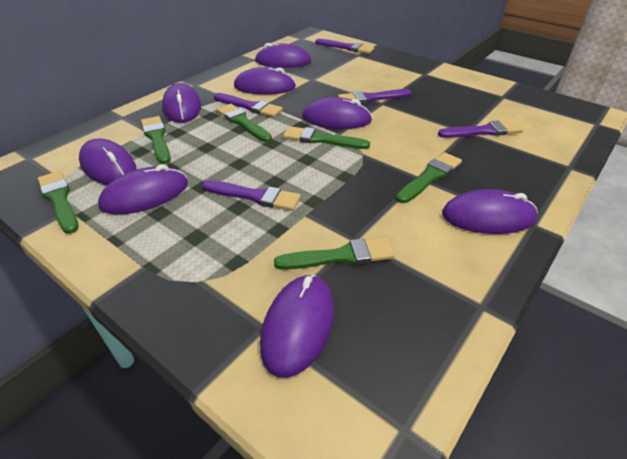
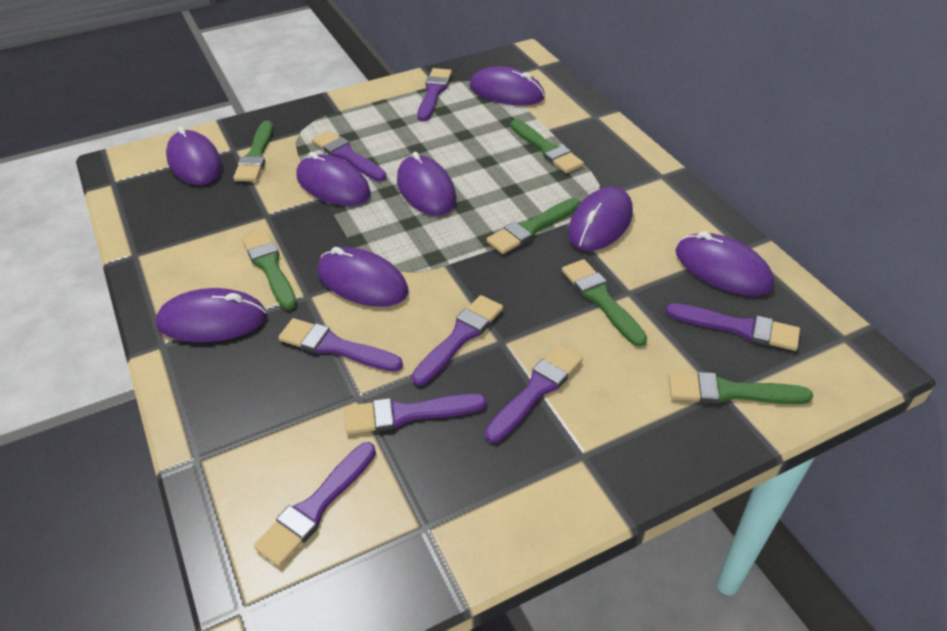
purple brush: 5 -> 8

